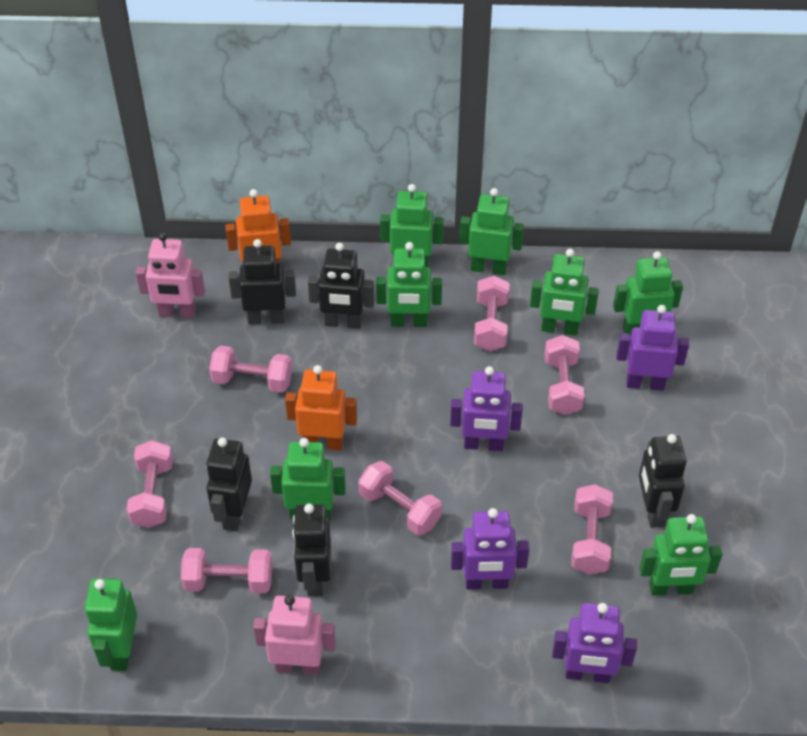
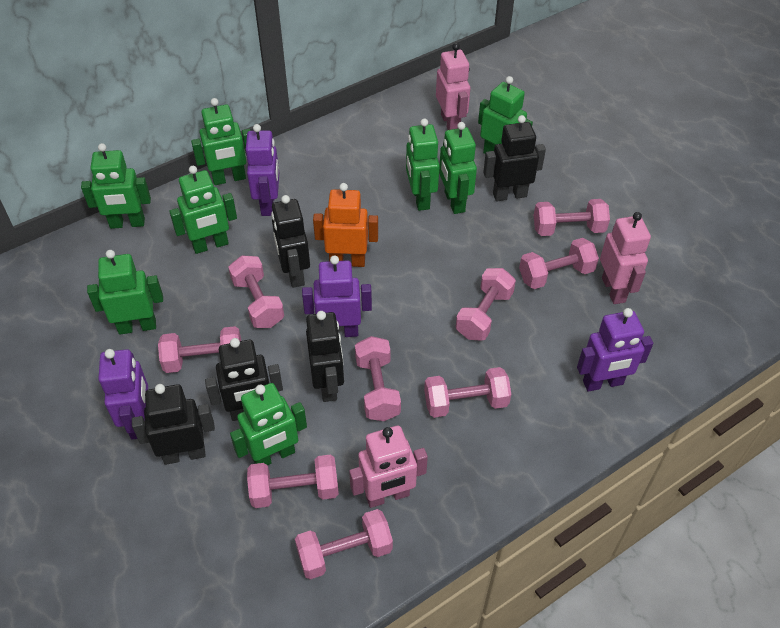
orange robot: 2 -> 1
pink dumbbell: 7 -> 9
pink robot: 2 -> 3

